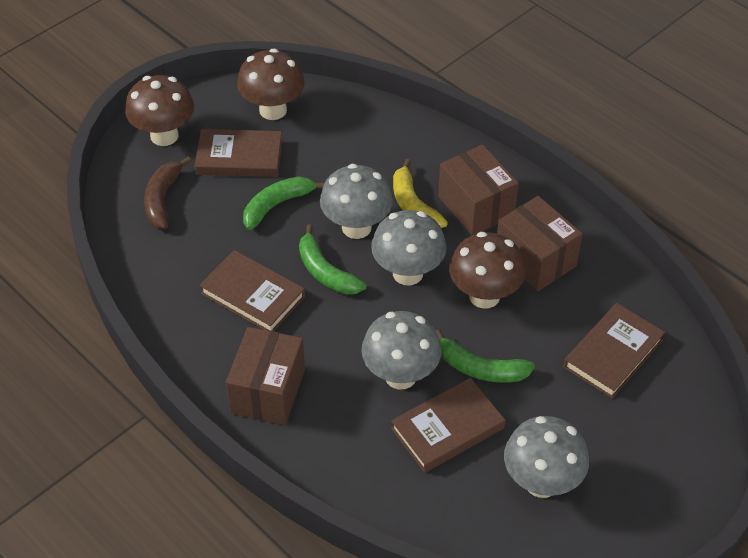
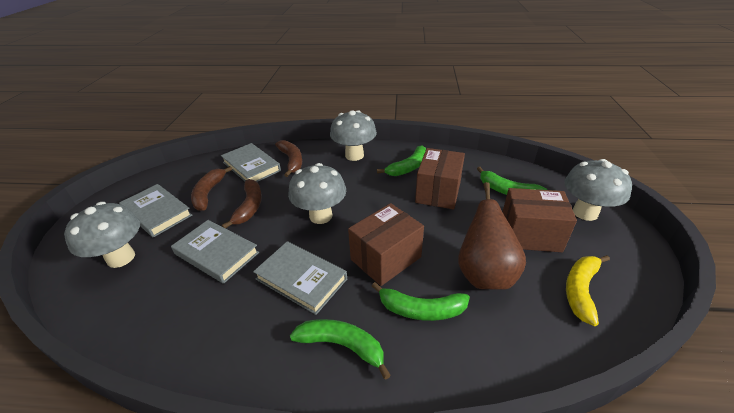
brown banana: 1 -> 3
brown book: 4 -> 0
brown mushroom: 3 -> 0
brown pear: 0 -> 1
green banana: 3 -> 4
grey book: 0 -> 4

